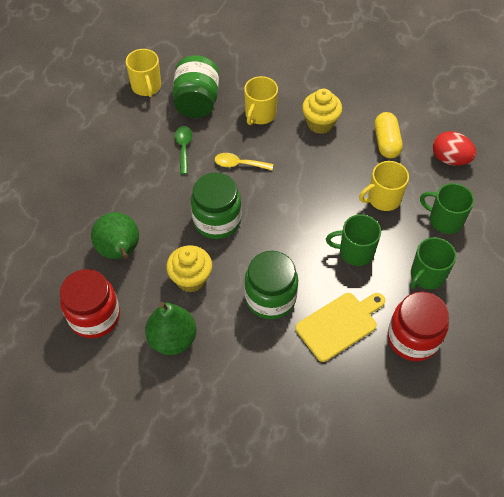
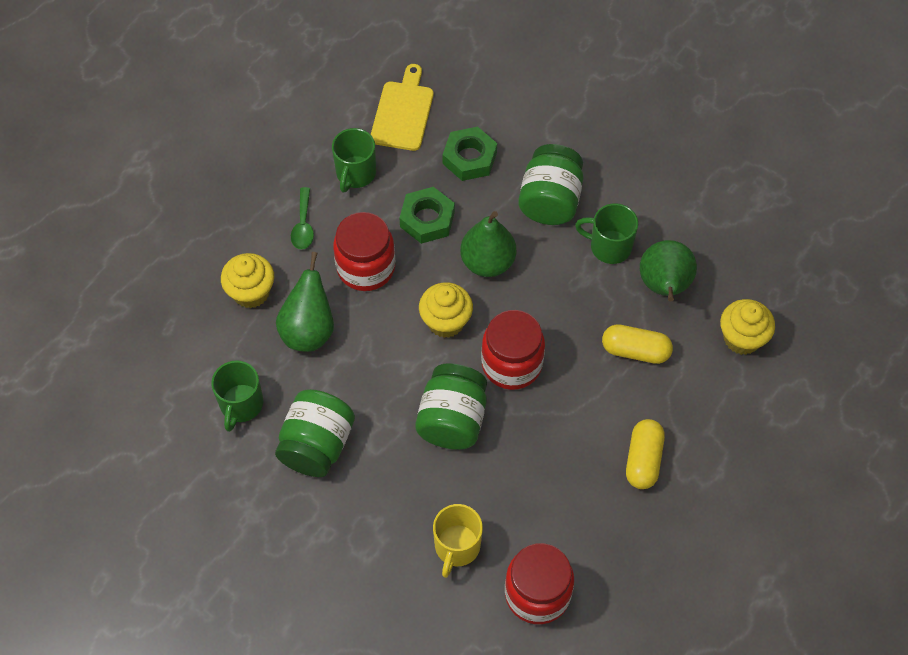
green nut: 0 -> 2
green pear: 2 -> 3
red egg: 1 -> 0
red jar: 2 -> 3
yellow capsule: 1 -> 2
yellow cupcake: 2 -> 3
yellow mug: 3 -> 1
yellow spoon: 1 -> 0

